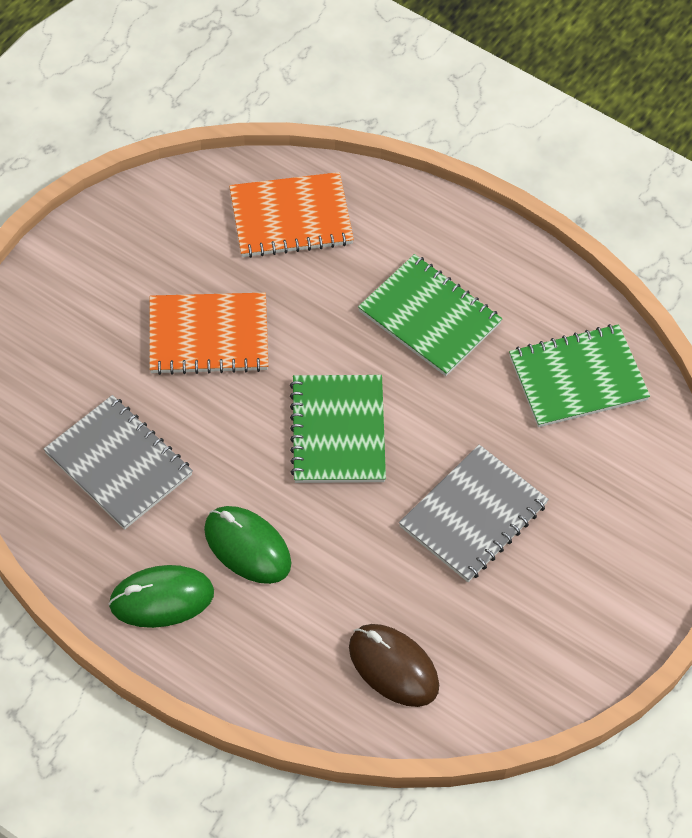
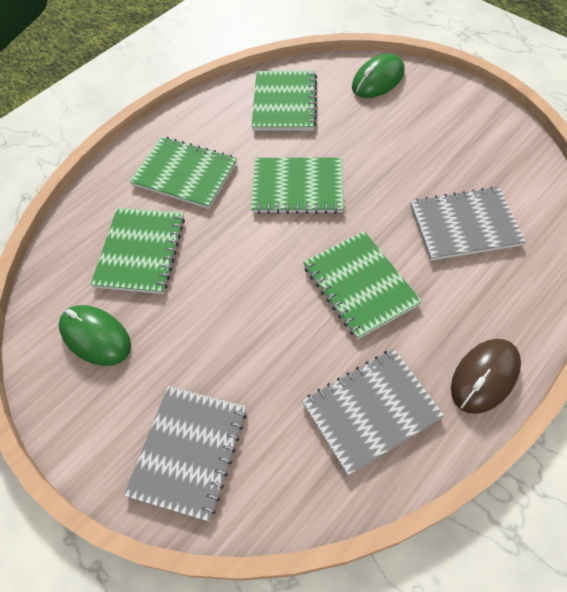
green notebook: 3 -> 5
grey notebook: 2 -> 3
orange notebook: 2 -> 0

